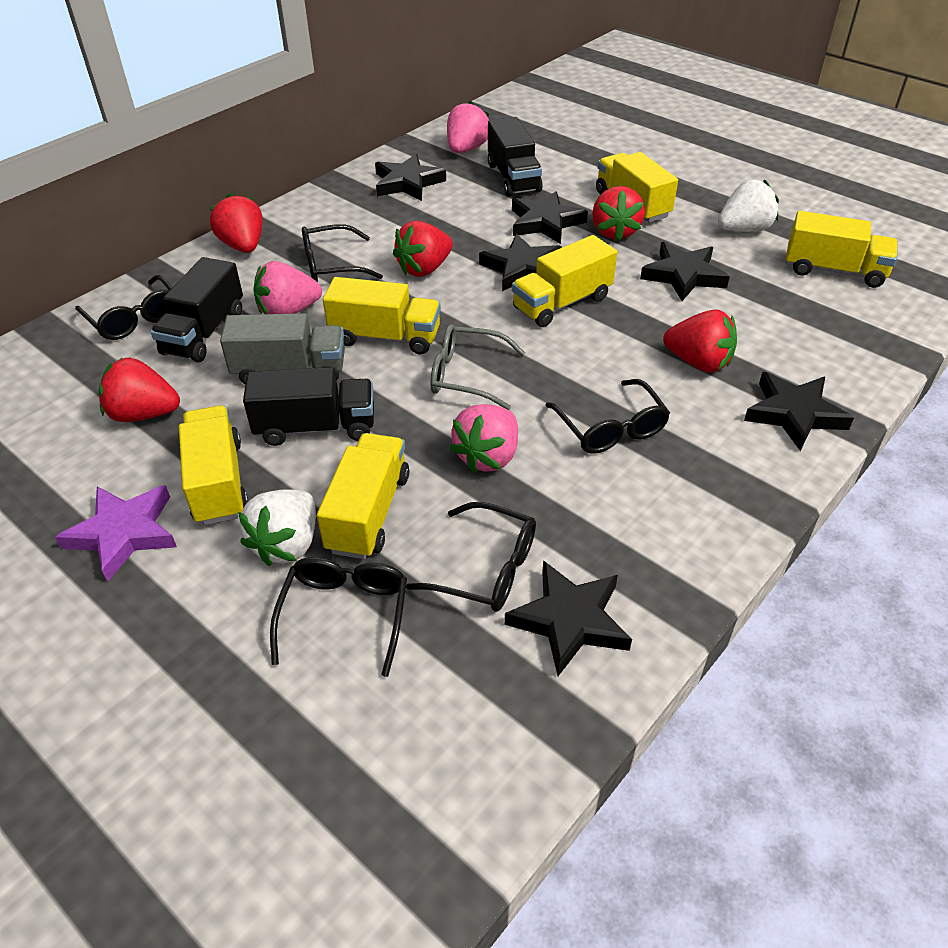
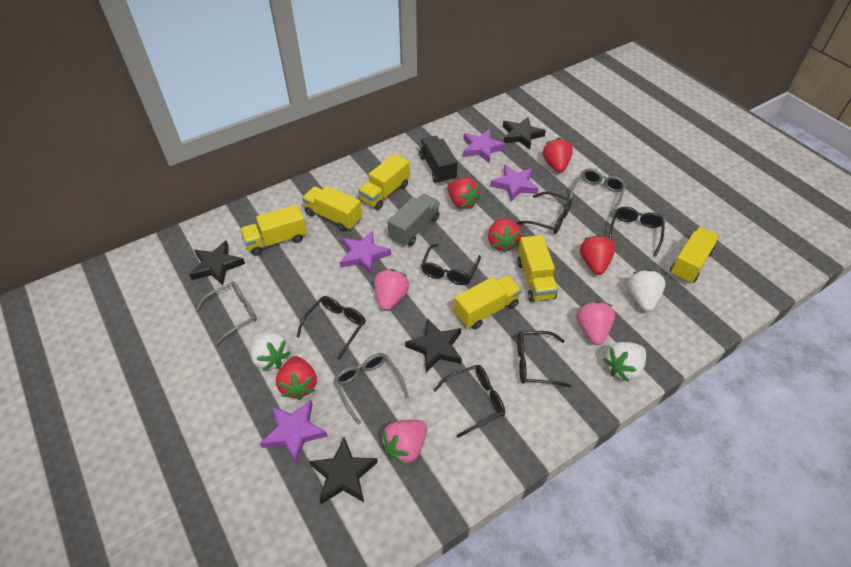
black glasses: 5 -> 6
black star: 6 -> 4
black truck: 3 -> 1
grey glasses: 1 -> 3
purple star: 1 -> 4
white strawberry: 2 -> 3

